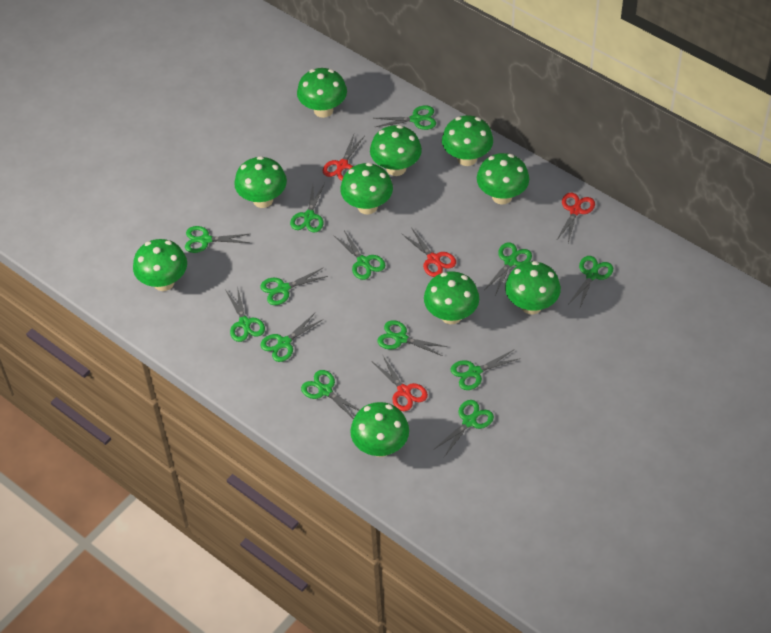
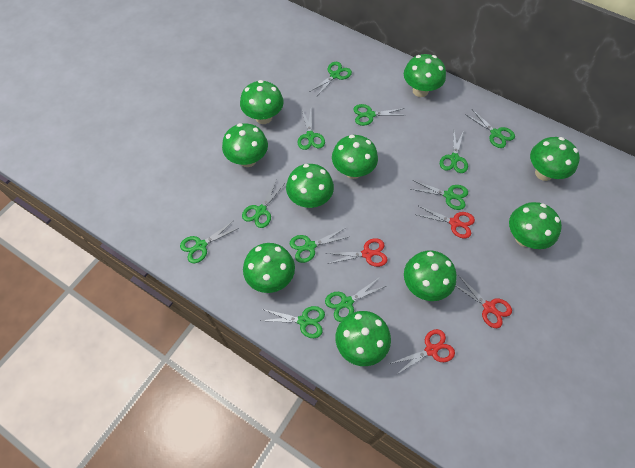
green scissors: 13 -> 11

